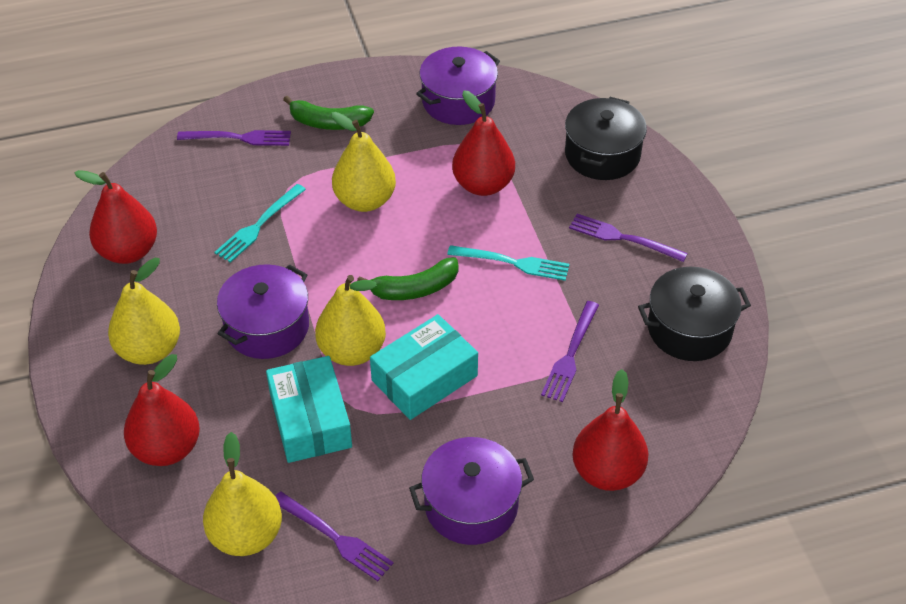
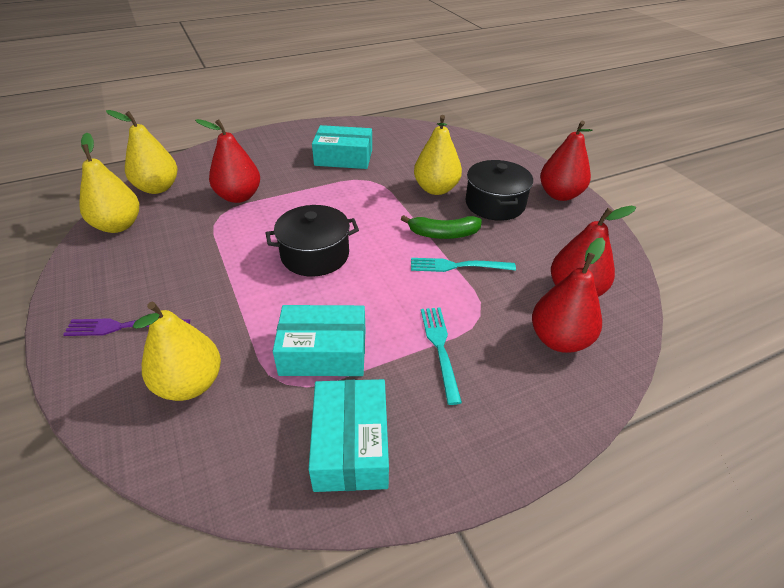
green banana: 2 -> 1
purple fork: 4 -> 1
purple pot: 3 -> 0
turquoise box: 2 -> 3

